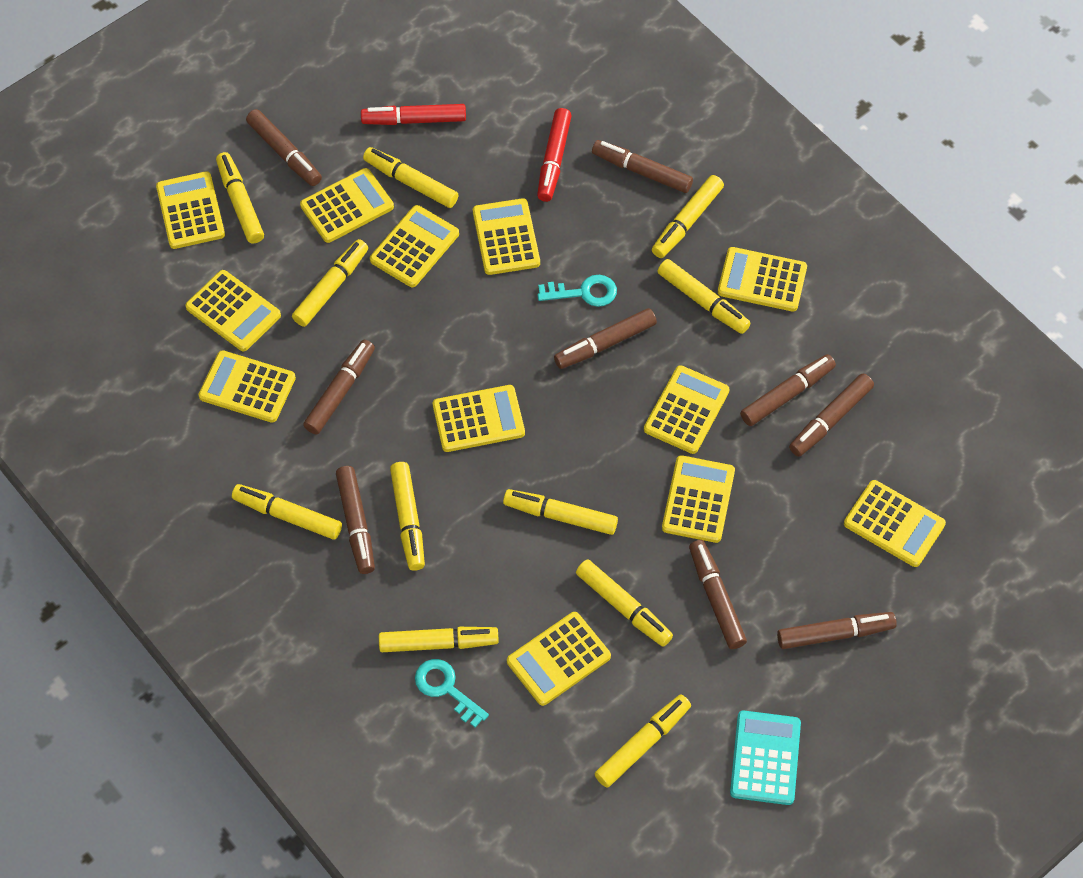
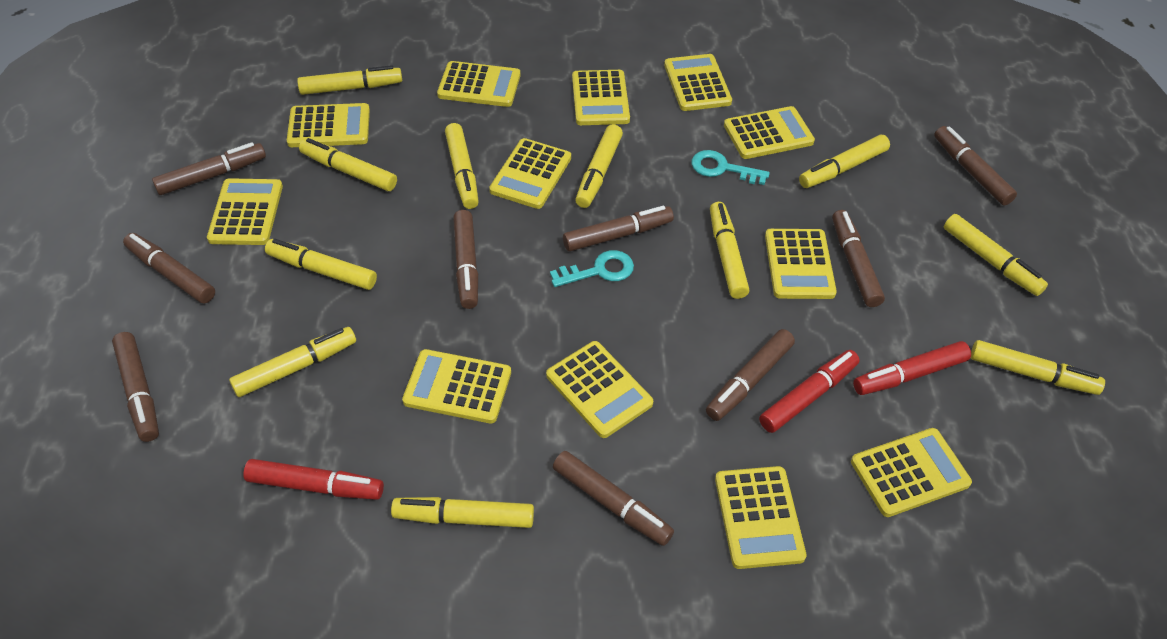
red marker: 2 -> 3
turquoise calculator: 1 -> 0

